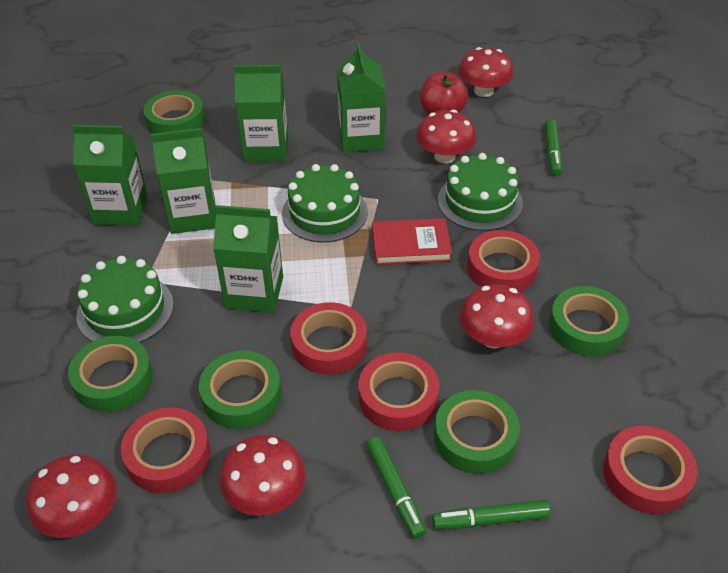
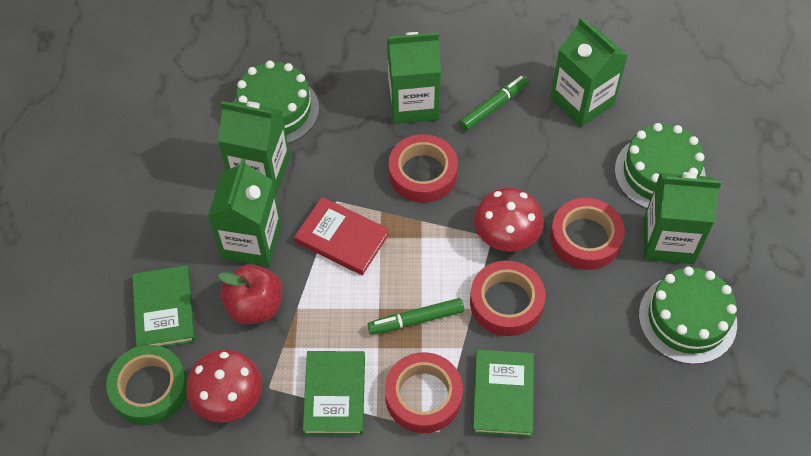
green book: 0 -> 3
green marker: 3 -> 2
green tape: 5 -> 1
red mushroom: 5 -> 2
red tape: 5 -> 4

